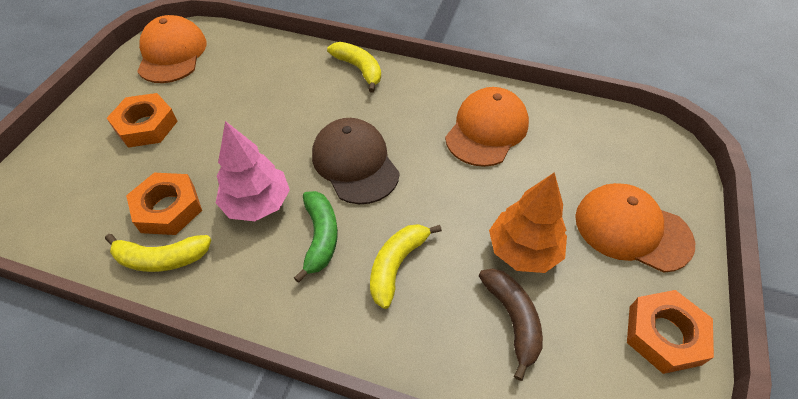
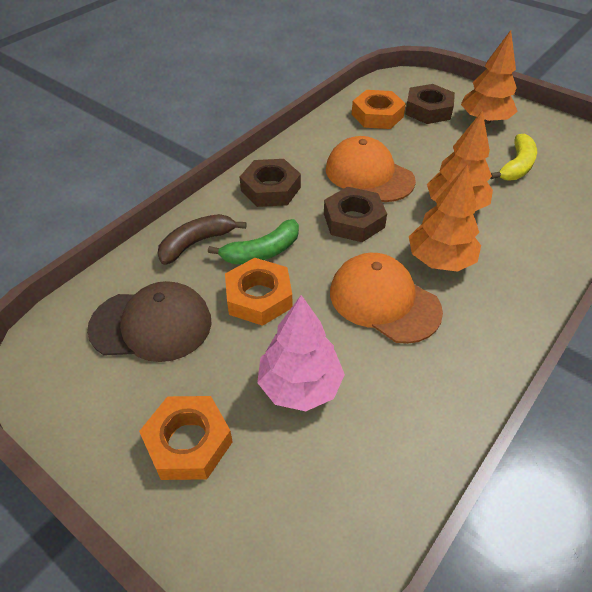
brown nut: 0 -> 3
orange cap: 3 -> 2
orange tree: 1 -> 3
yellow banana: 3 -> 1

